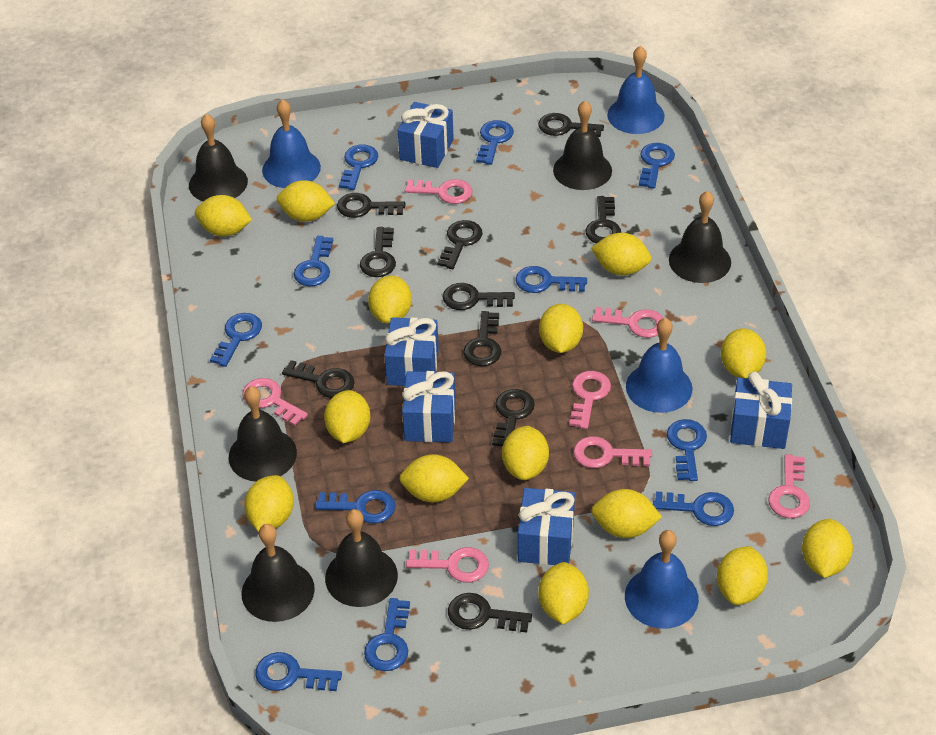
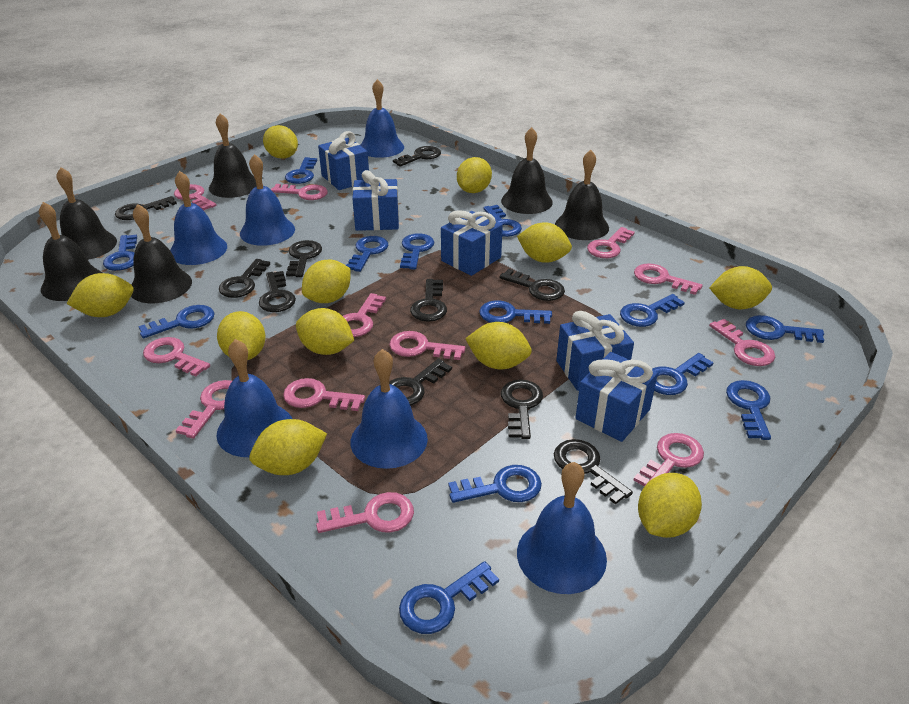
blue bell: 4 -> 6
blue key: 11 -> 13
pink key: 7 -> 12
yellow lemon: 14 -> 11

